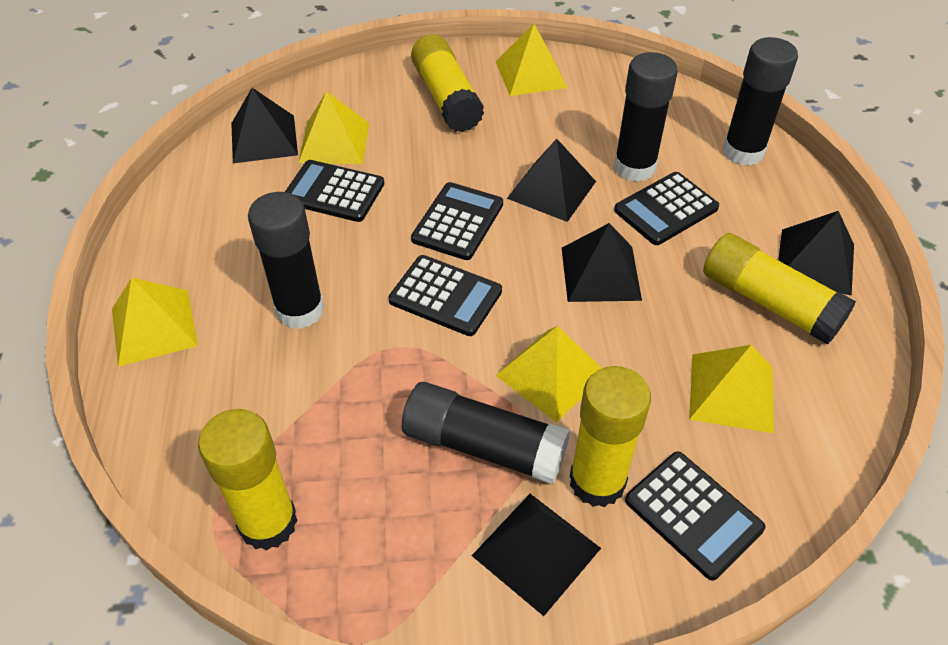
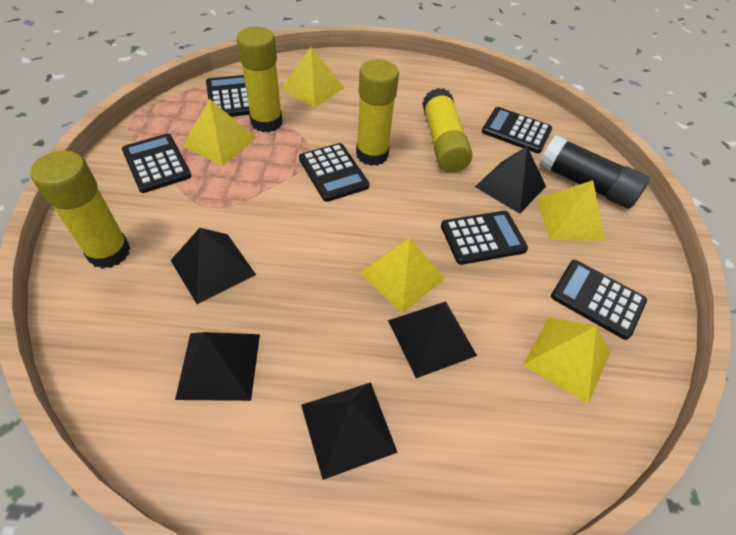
black calculator: 5 -> 6
black glue stick: 4 -> 1

